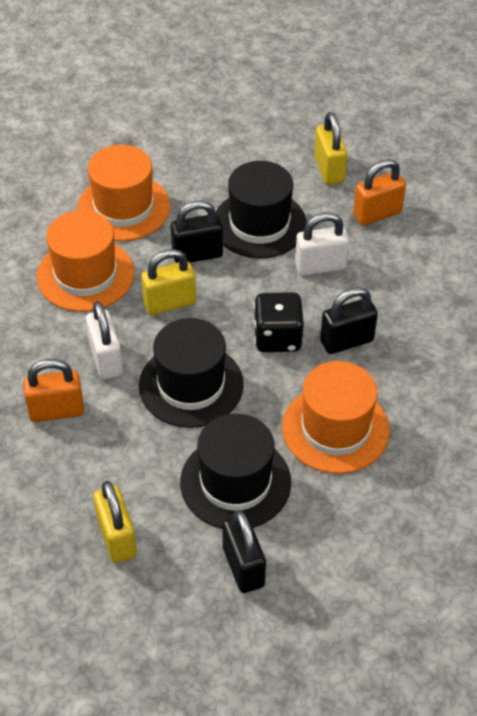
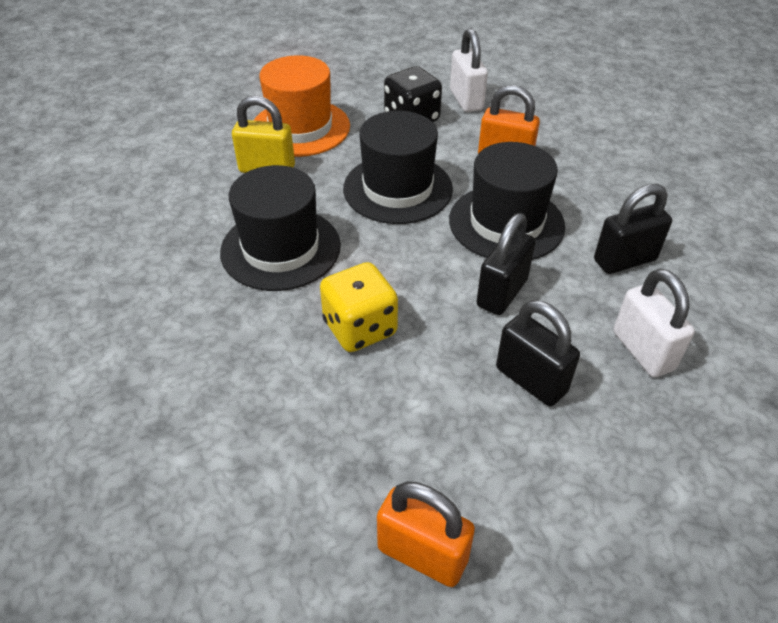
orange hat: 3 -> 1
yellow dice: 0 -> 1
yellow padlock: 3 -> 1

